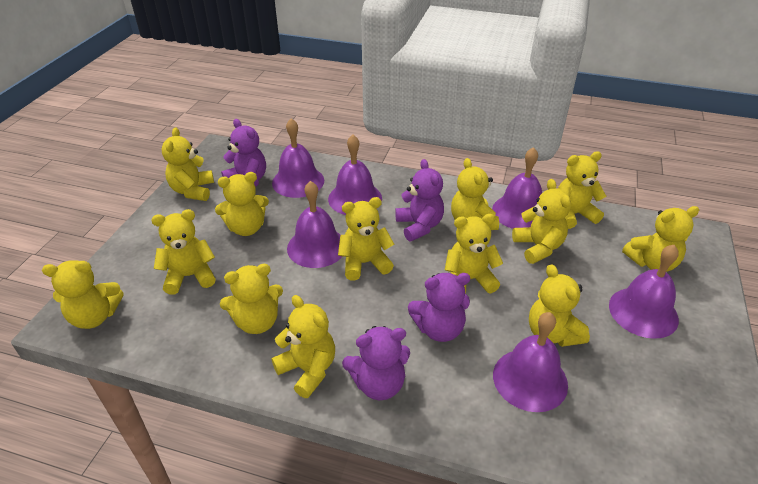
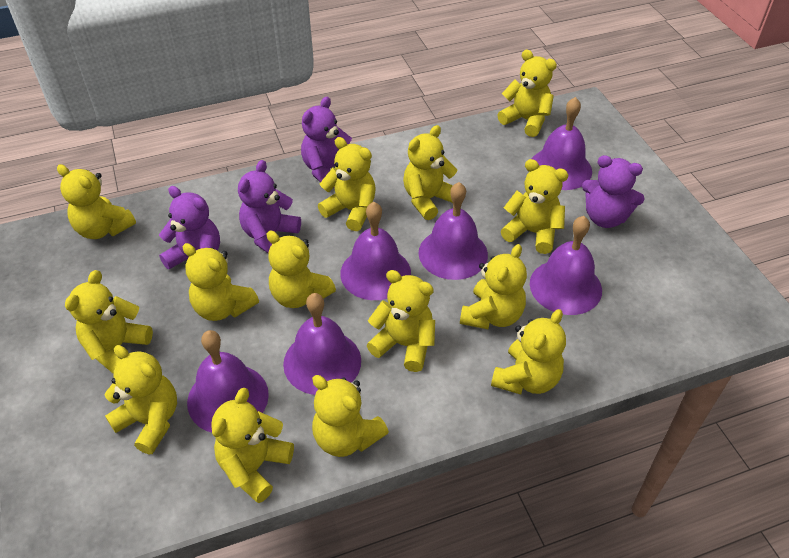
yellow teddy bear: 13 -> 14

